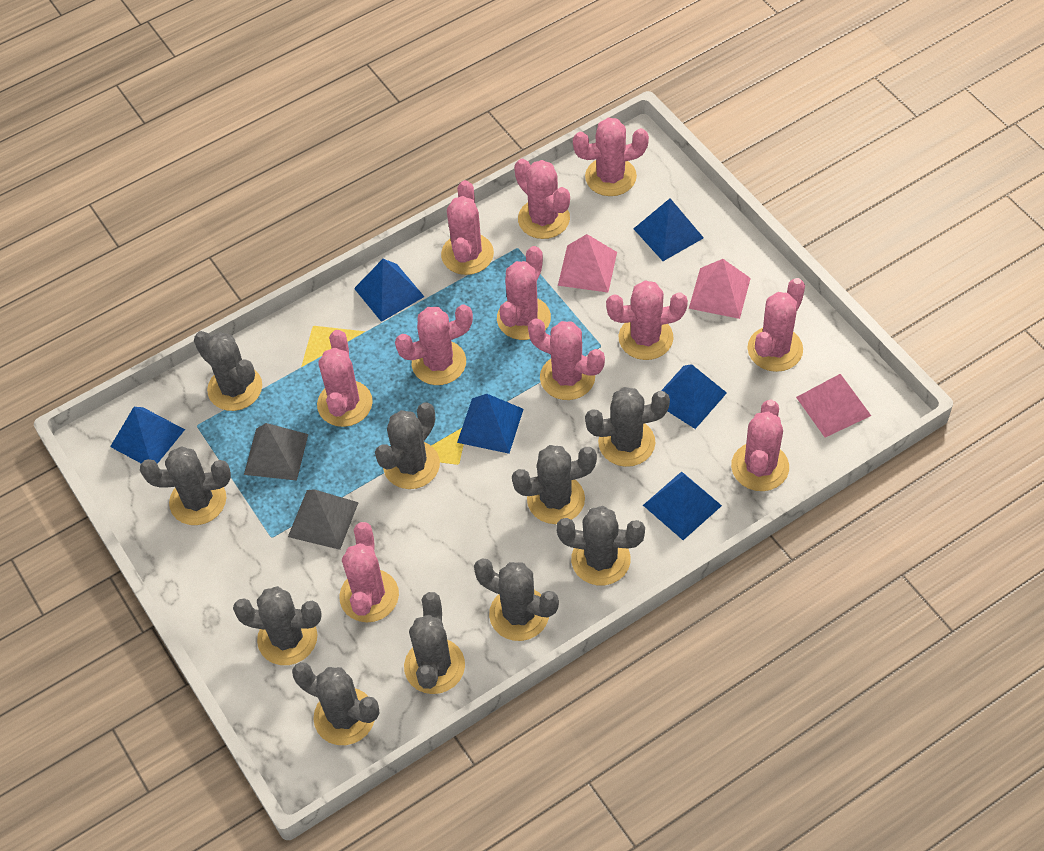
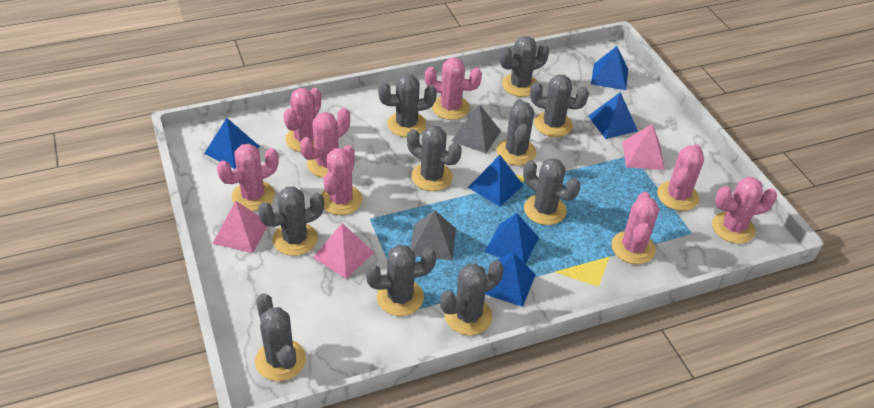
pink cactus: 11 -> 8

